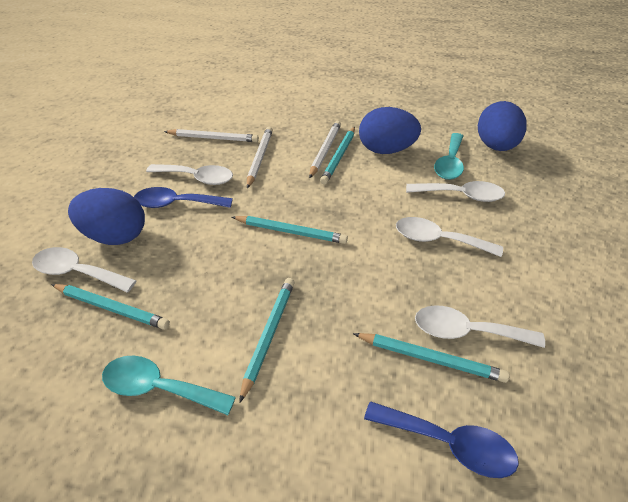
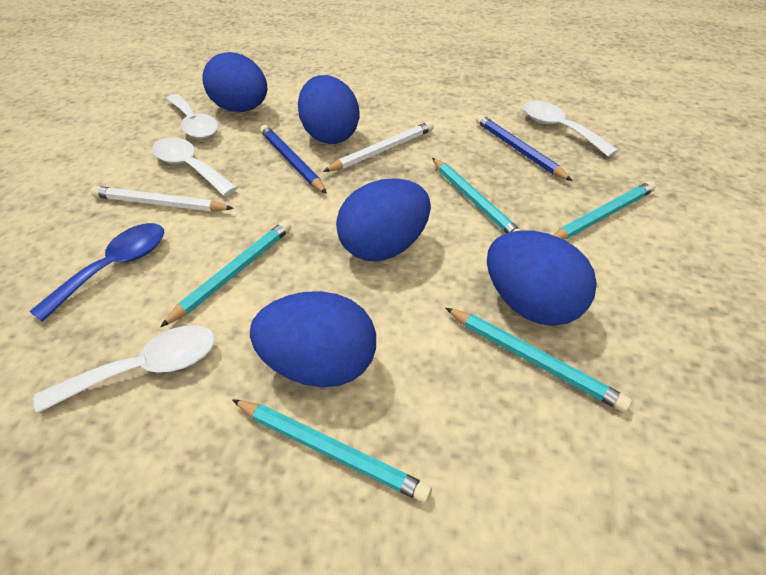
blue egg: 3 -> 5
blue pencil: 0 -> 2
blue spoon: 2 -> 1
turquoise spoon: 2 -> 0
white pencil: 3 -> 2
white spoon: 5 -> 4

